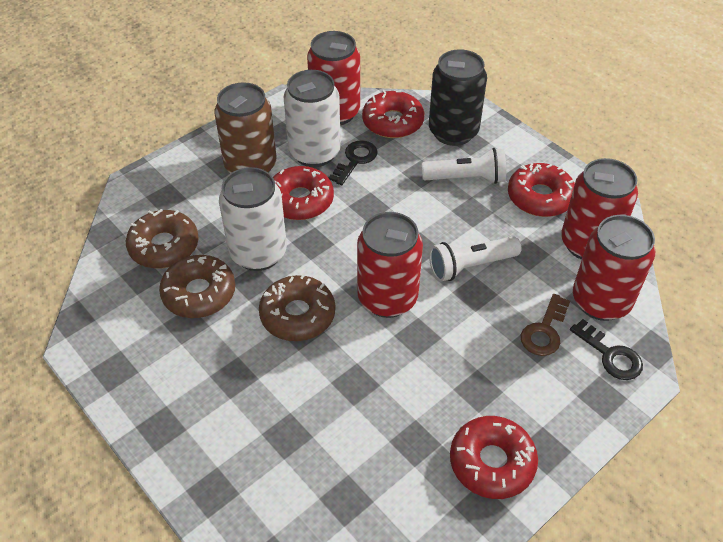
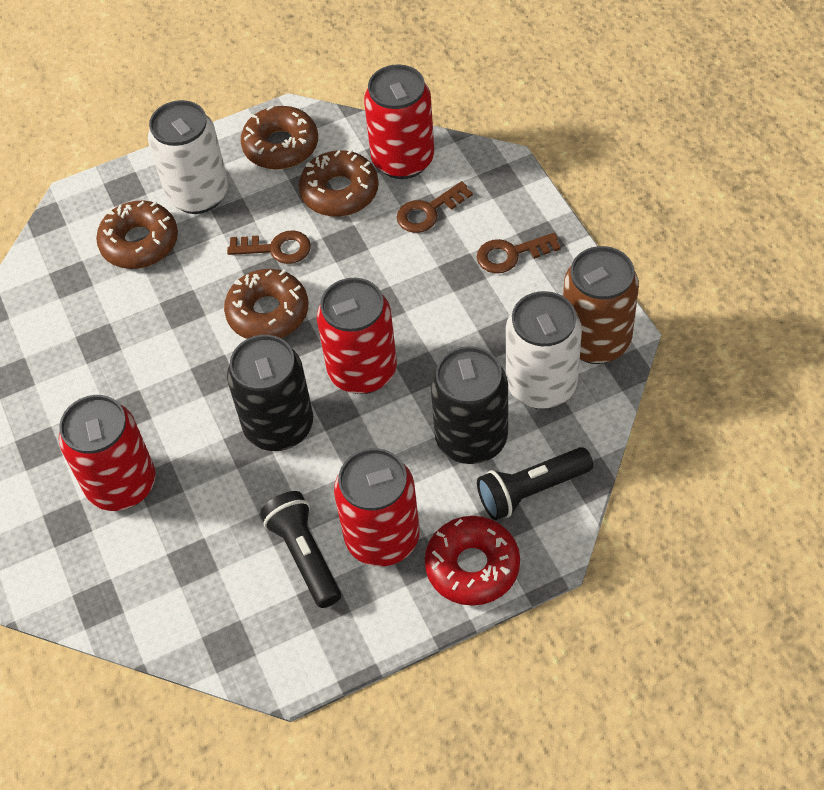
black can: 1 -> 2
black flashlight: 0 -> 2
black key: 2 -> 0
brown donut: 3 -> 4
brown key: 1 -> 3
red donut: 4 -> 1
white flashlight: 2 -> 0

